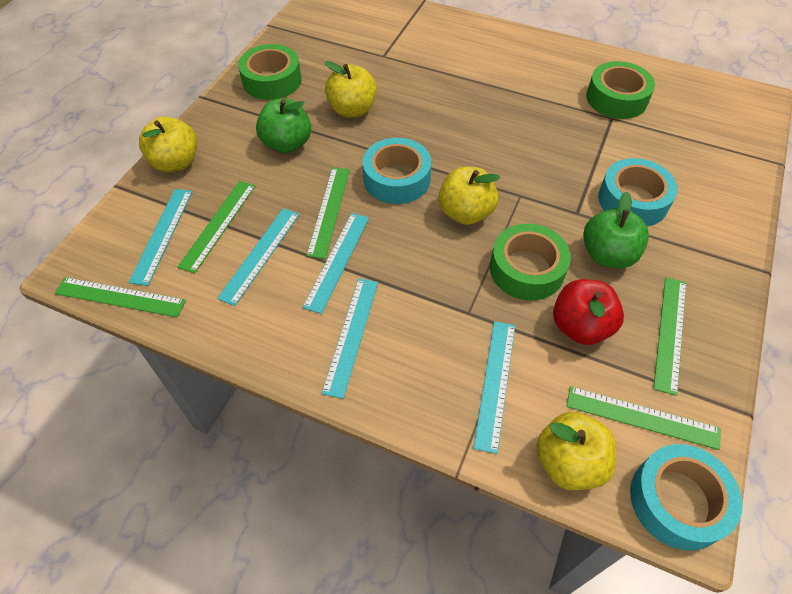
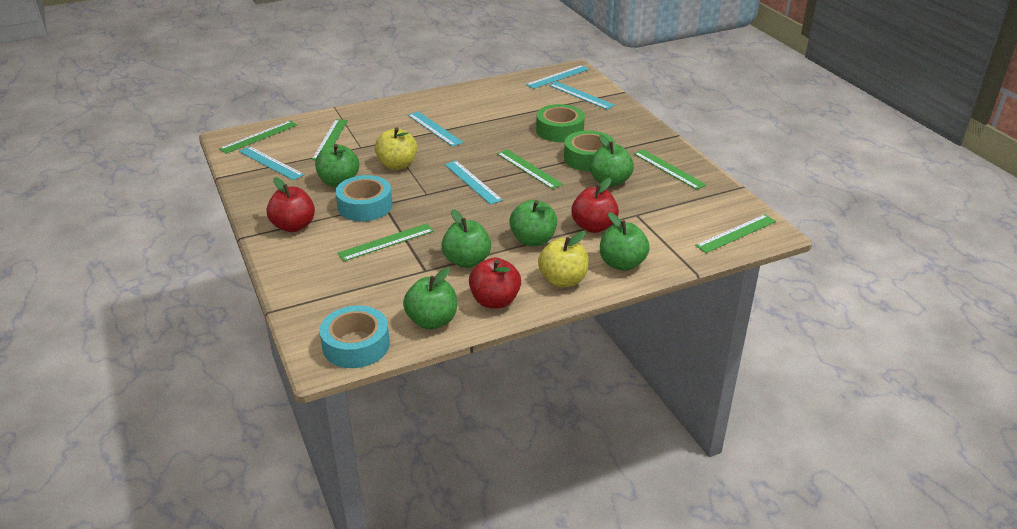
green apple: 2 -> 6
green ruler: 5 -> 6
green tape: 3 -> 2
red apple: 1 -> 3
turquoise tape: 3 -> 2
yellow apple: 4 -> 2

